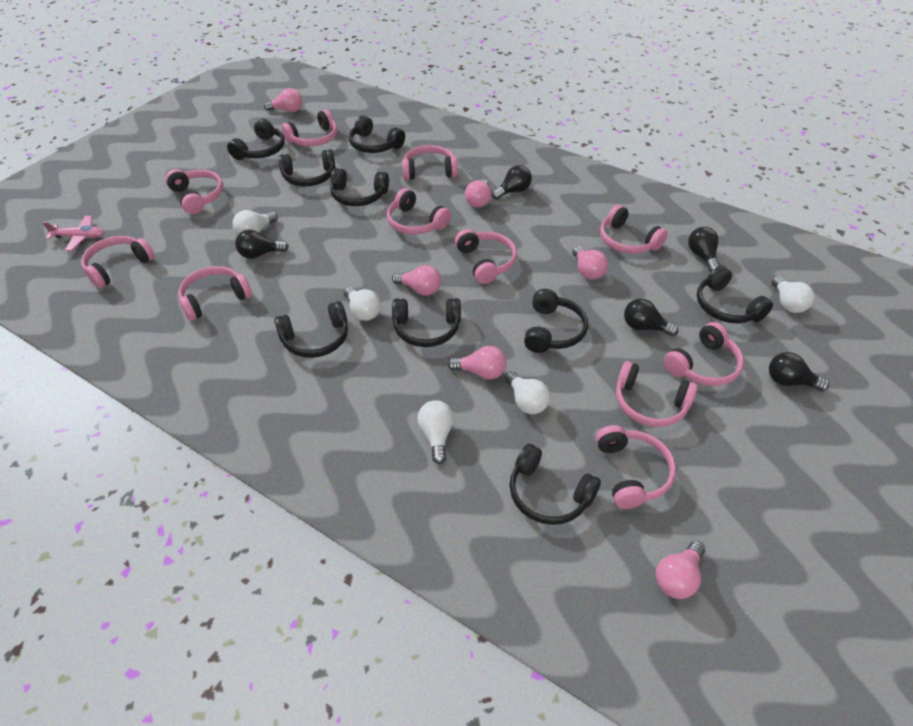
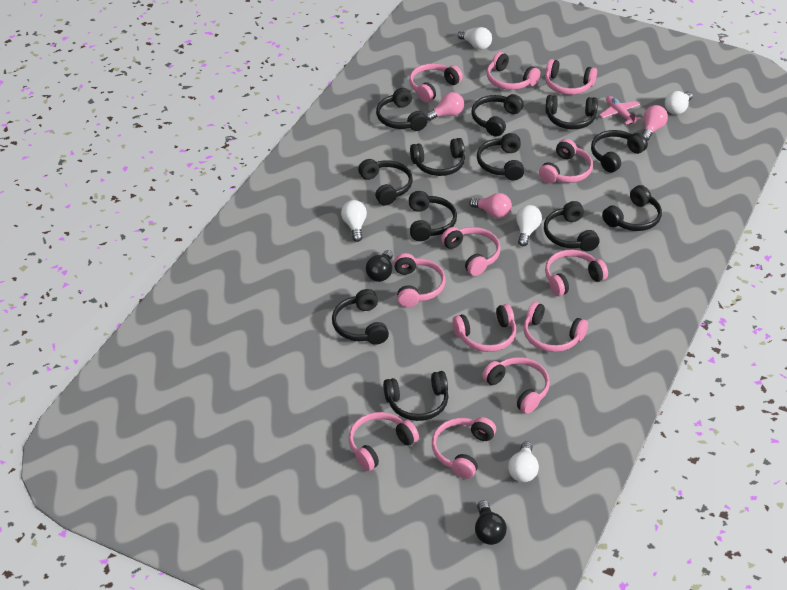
black headphones: 9 -> 12
black light bulb: 5 -> 2
pink headphones: 11 -> 12
pink light bulb: 6 -> 3

